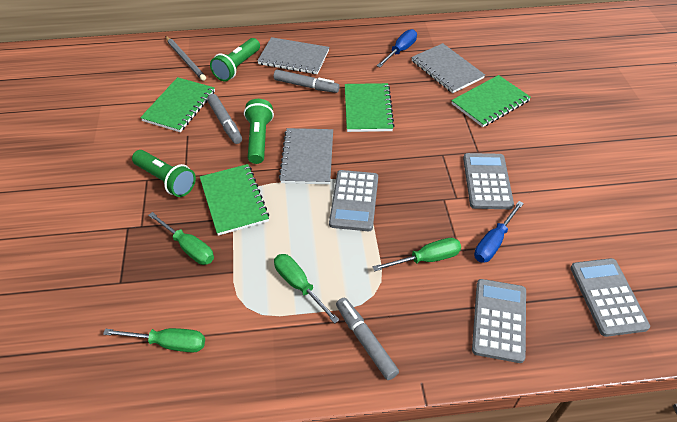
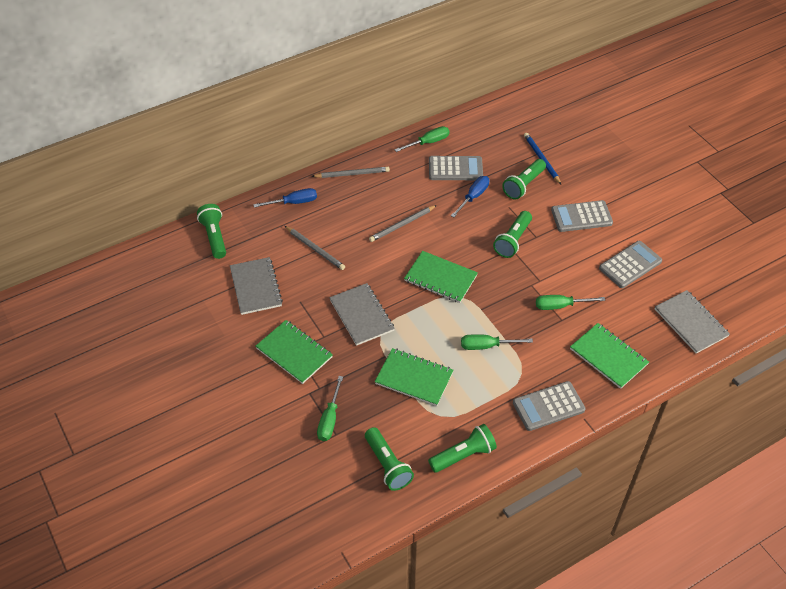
blue pencil: 0 -> 1
green flashlight: 3 -> 5
grey marker: 3 -> 0
grey pencil: 1 -> 3

